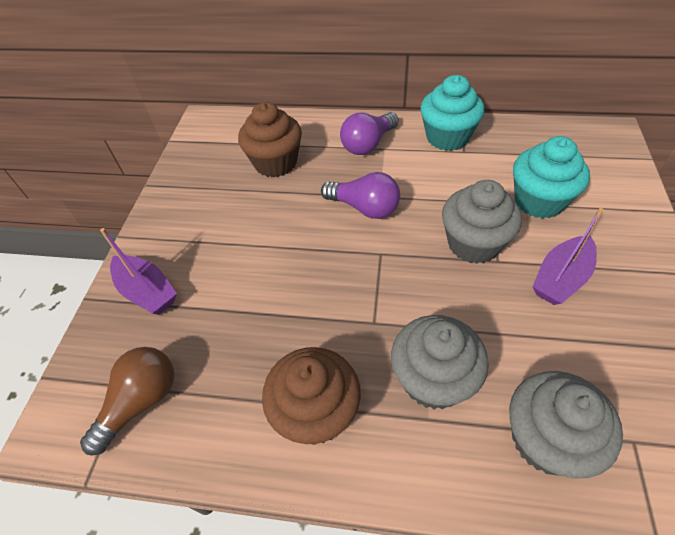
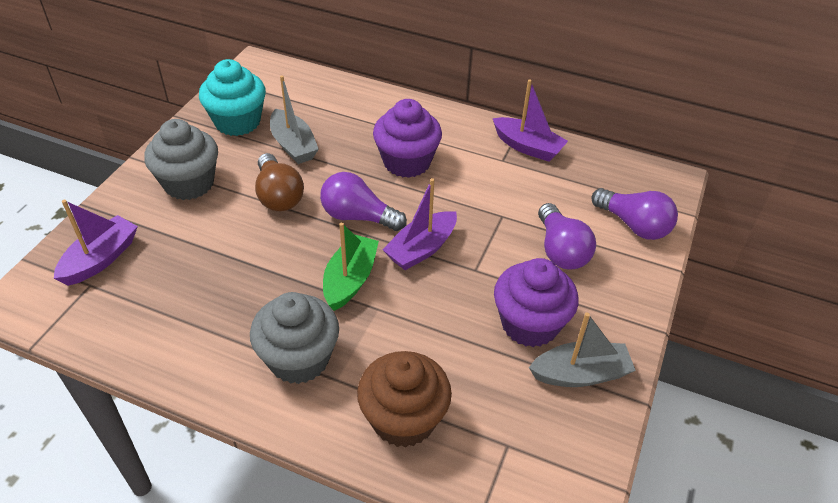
brown cupcake: 2 -> 1
green boat: 0 -> 1
grey boat: 0 -> 2
grey cupcake: 3 -> 2
purple boat: 2 -> 3
purple cupcake: 0 -> 2
purple light bulb: 2 -> 3
turquoise cupcake: 2 -> 1

